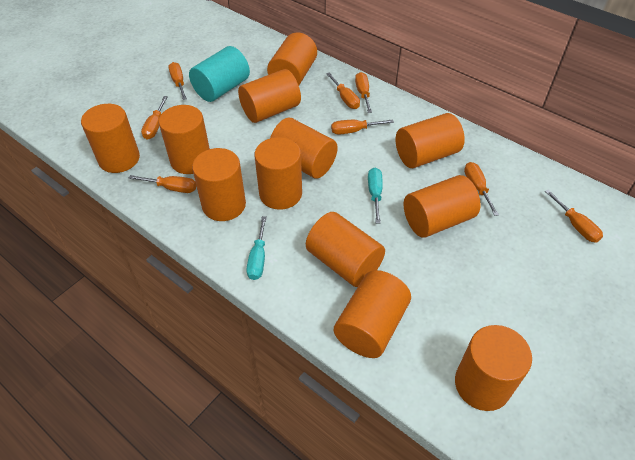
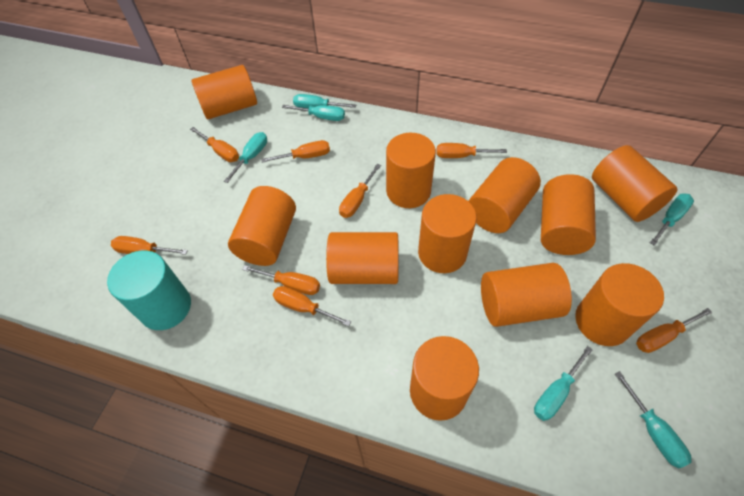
orange cylinder: 12 -> 11
turquoise screwdriver: 2 -> 6

